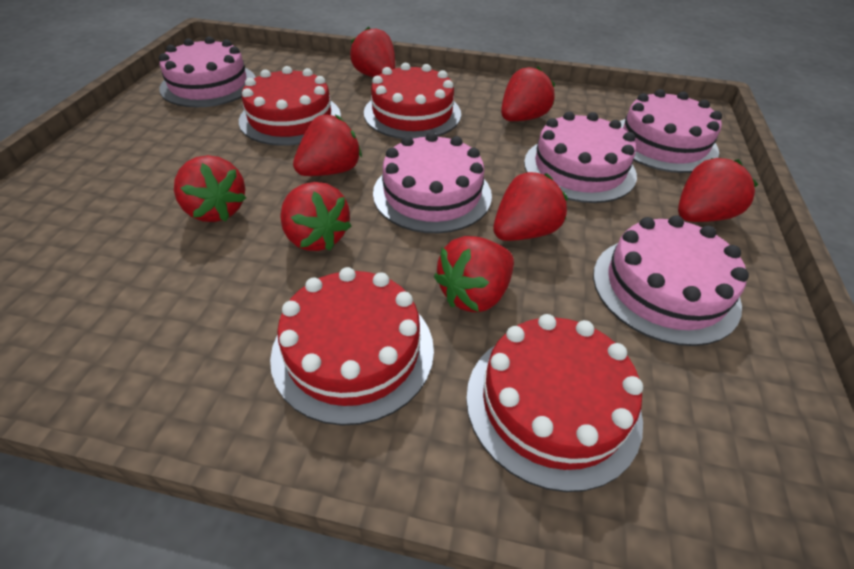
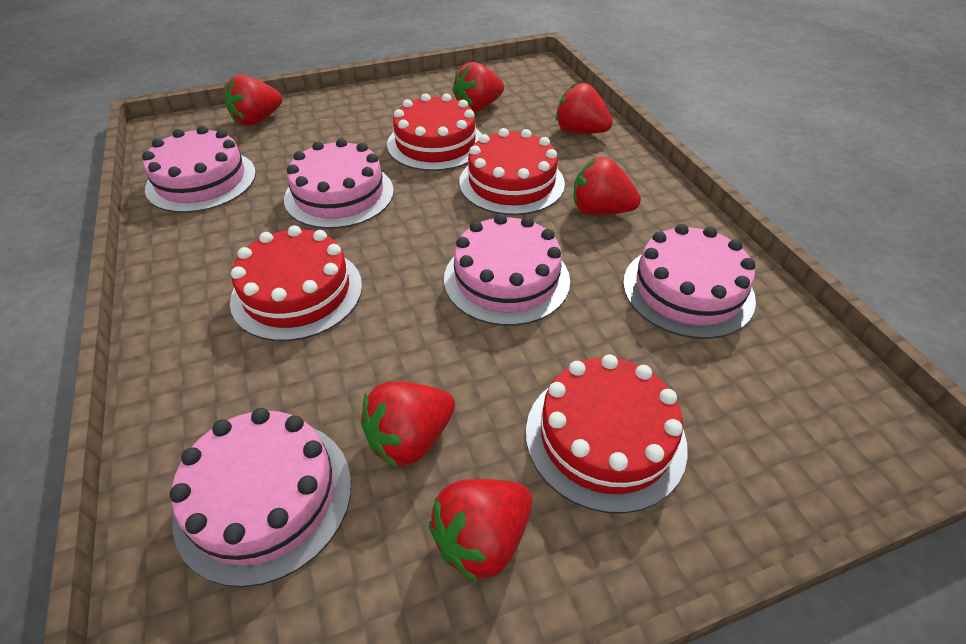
red strawberry: 8 -> 6

